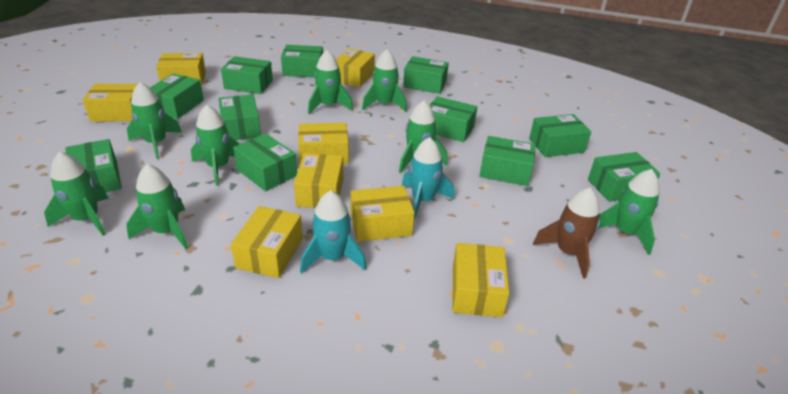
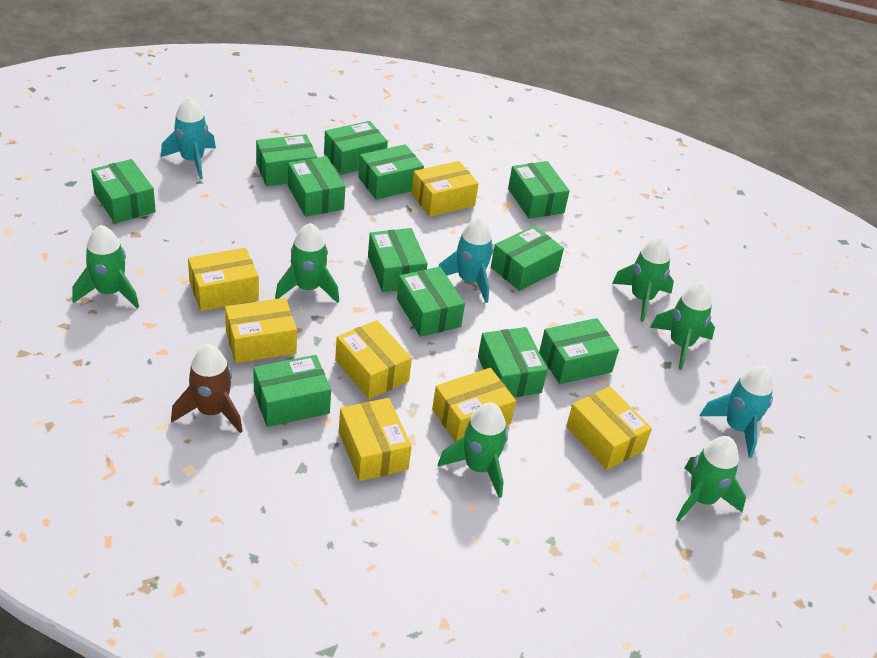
green box: 11 -> 12
green rocket: 8 -> 6
turquoise rocket: 2 -> 3
yellow box: 8 -> 7

